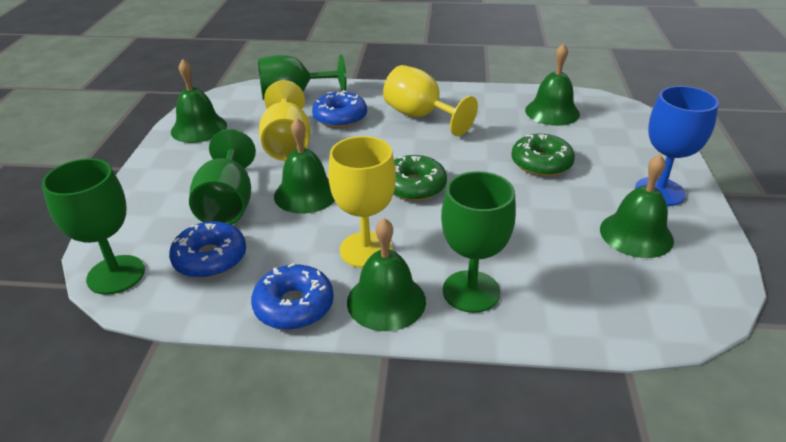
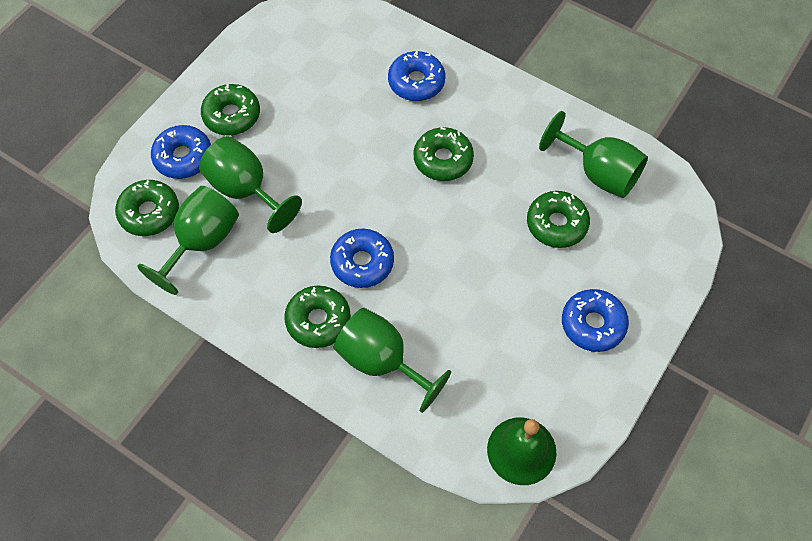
blue donut: 3 -> 4
blue goblet: 1 -> 0
green bell: 5 -> 1
green donut: 2 -> 5
yellow goblet: 3 -> 0

